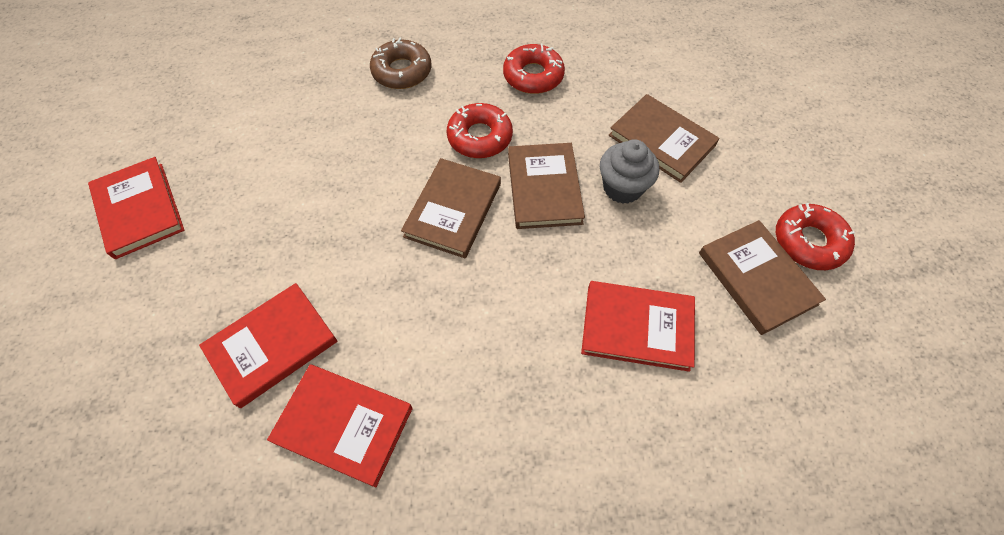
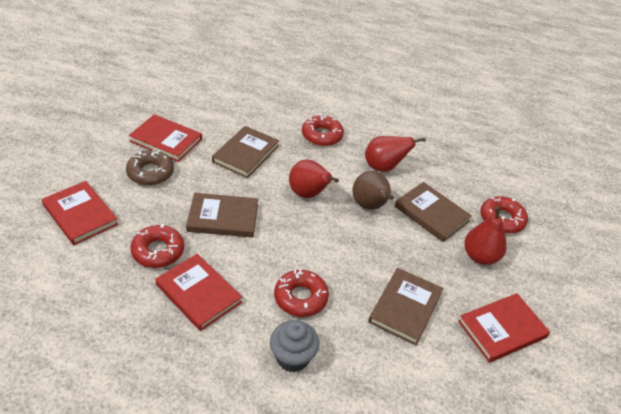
brown pear: 0 -> 1
red donut: 3 -> 4
red pear: 0 -> 3

